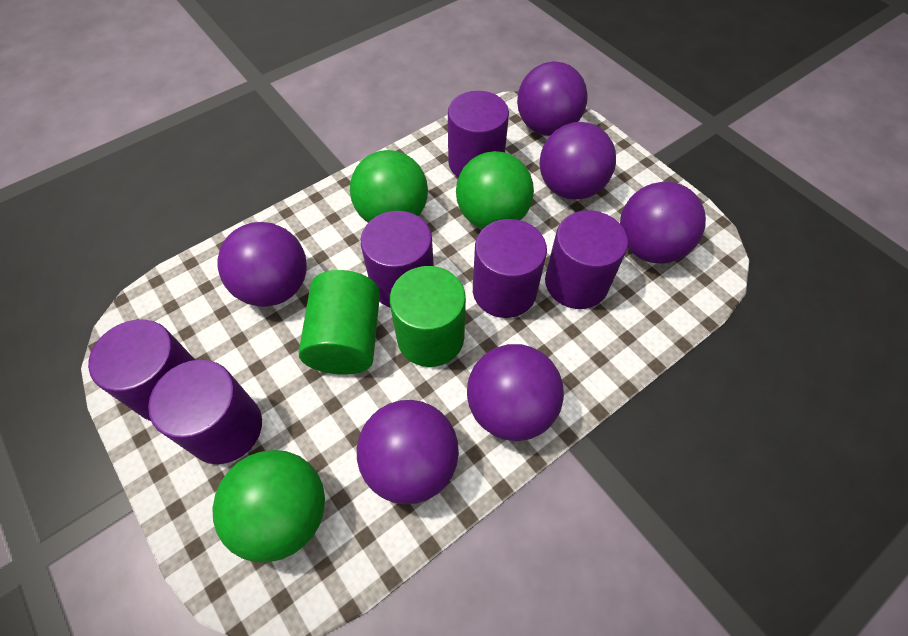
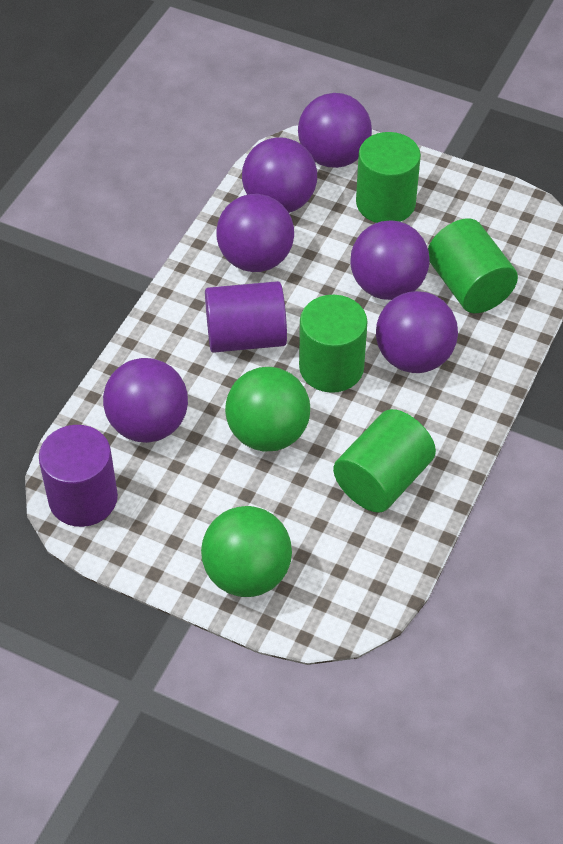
green ball: 3 -> 2
green cylinder: 2 -> 4
purple cylinder: 6 -> 2

